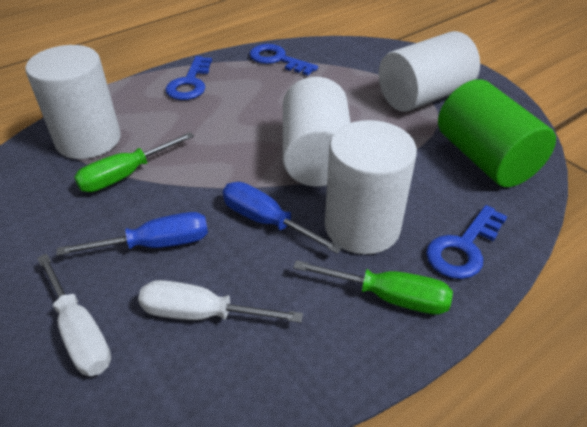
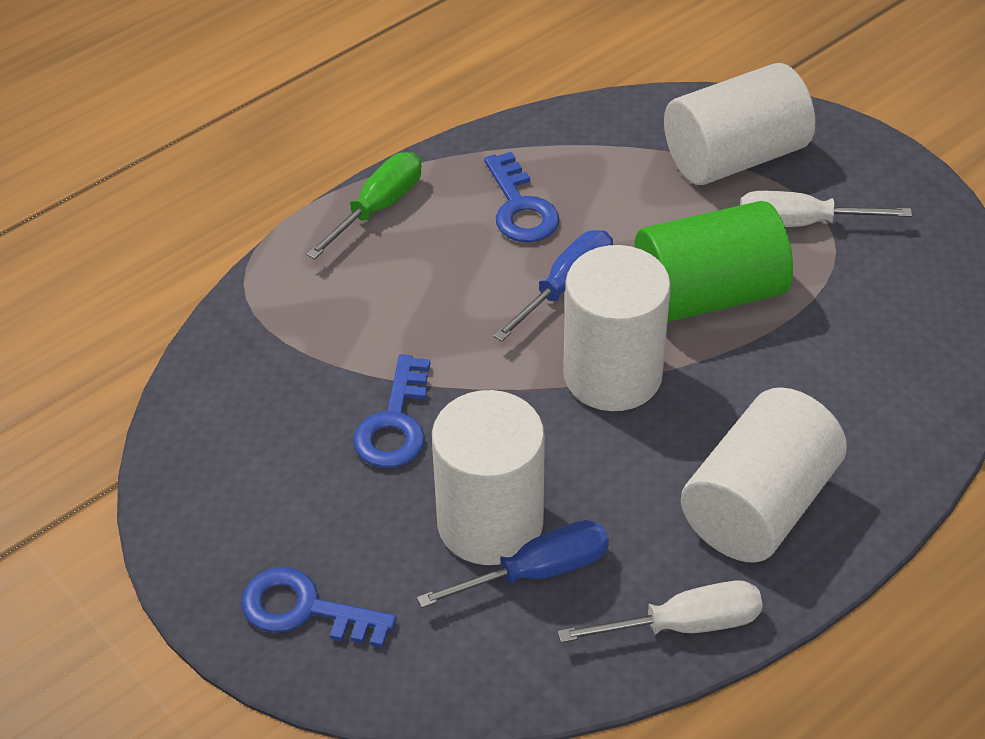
green screwdriver: 2 -> 1

